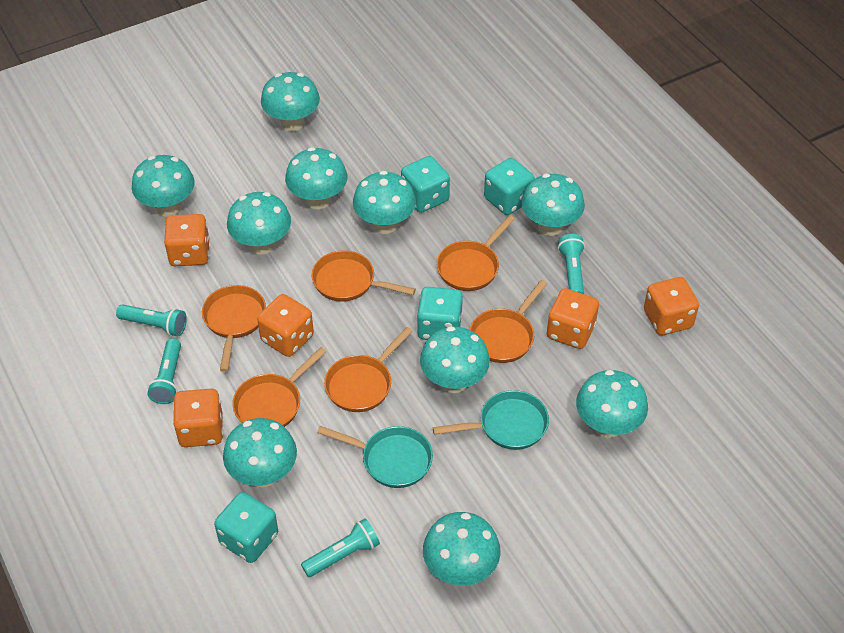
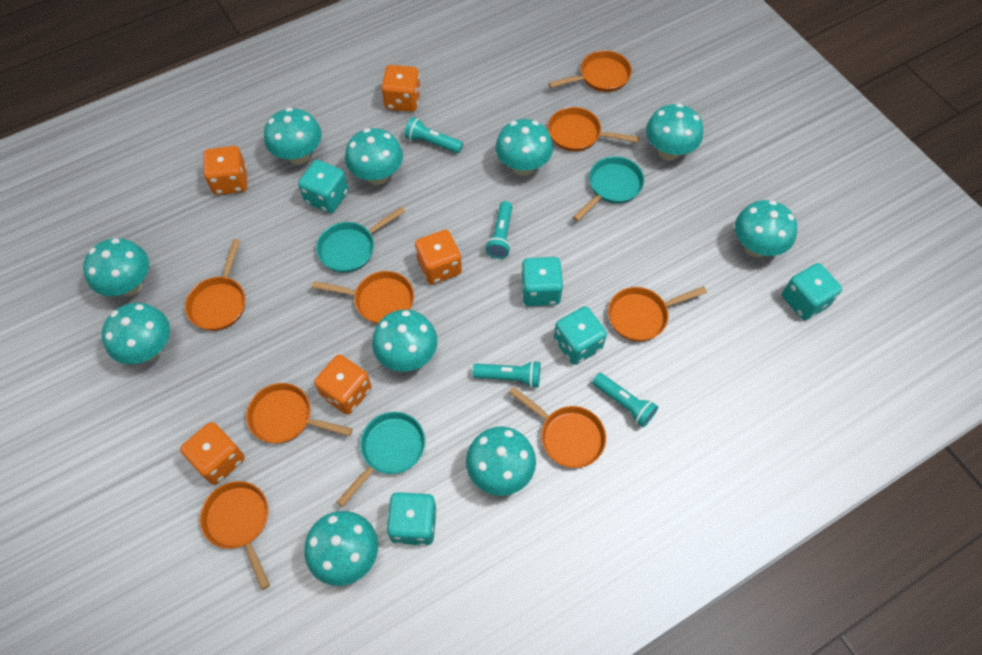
orange pan: 6 -> 8
turquoise dice: 4 -> 5
turquoise pan: 2 -> 3

